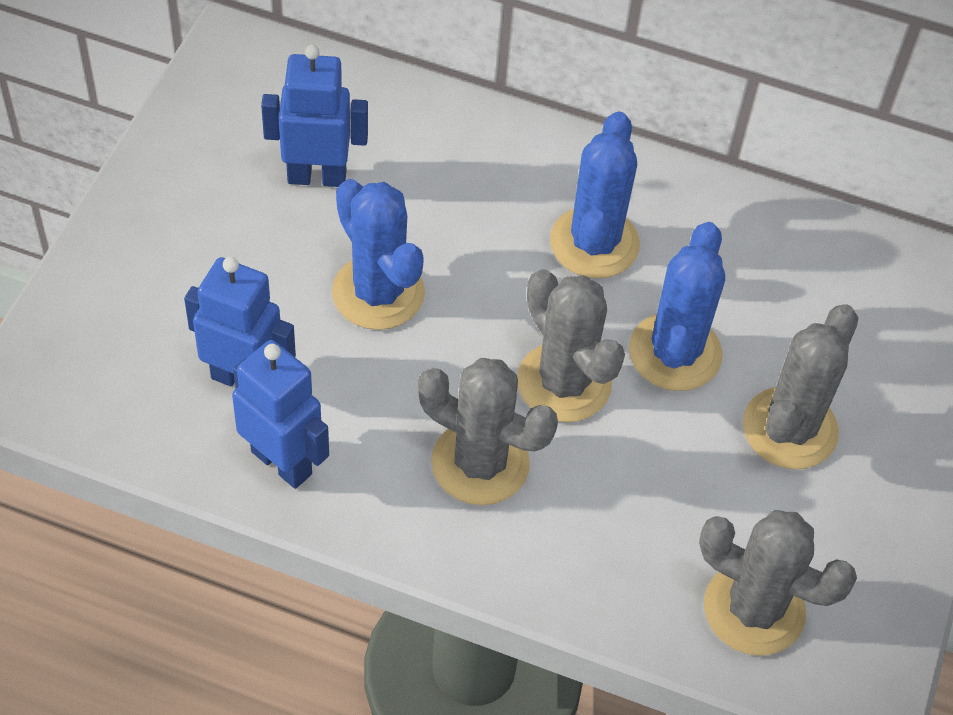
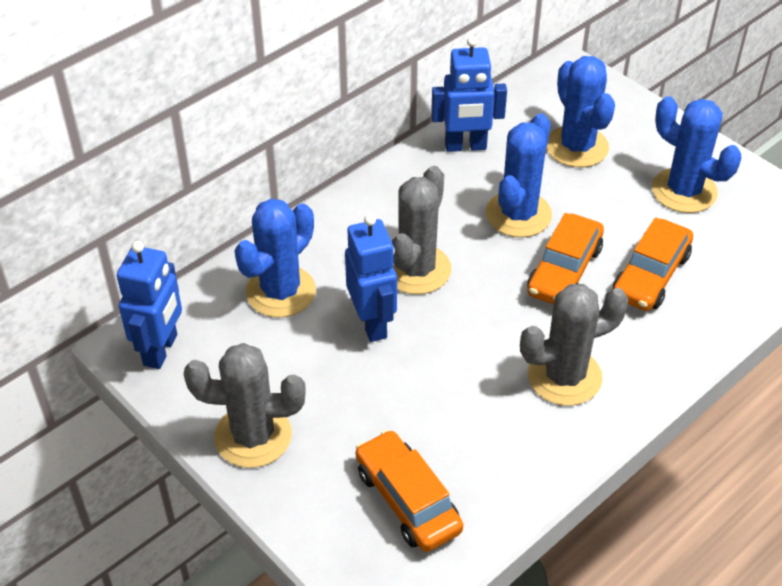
blue cactus: 3 -> 4
grey cactus: 4 -> 3
orange car: 0 -> 3

